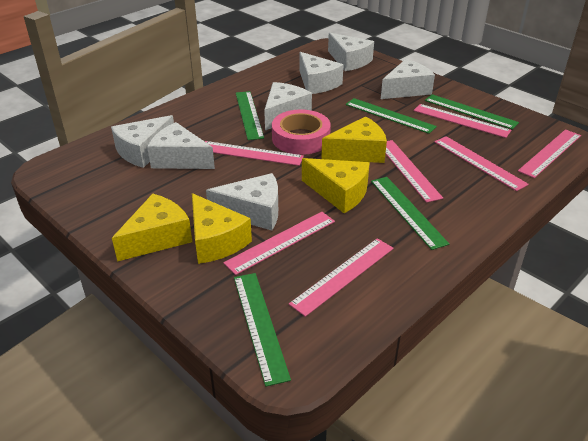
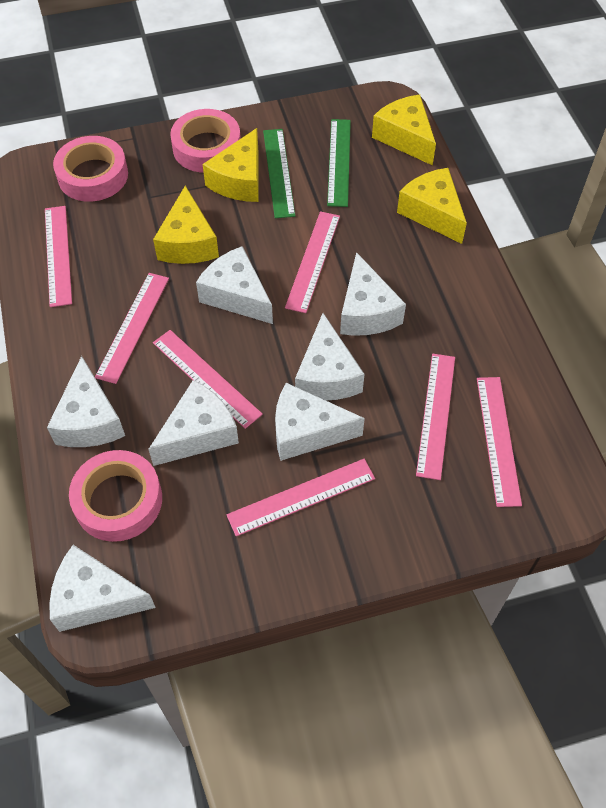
green ruler: 5 -> 2
pink tape: 1 -> 3

